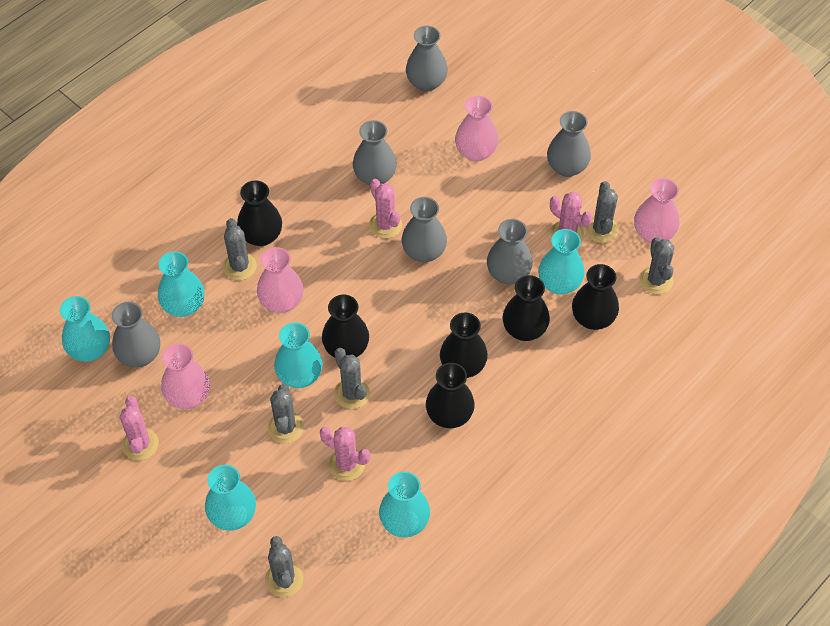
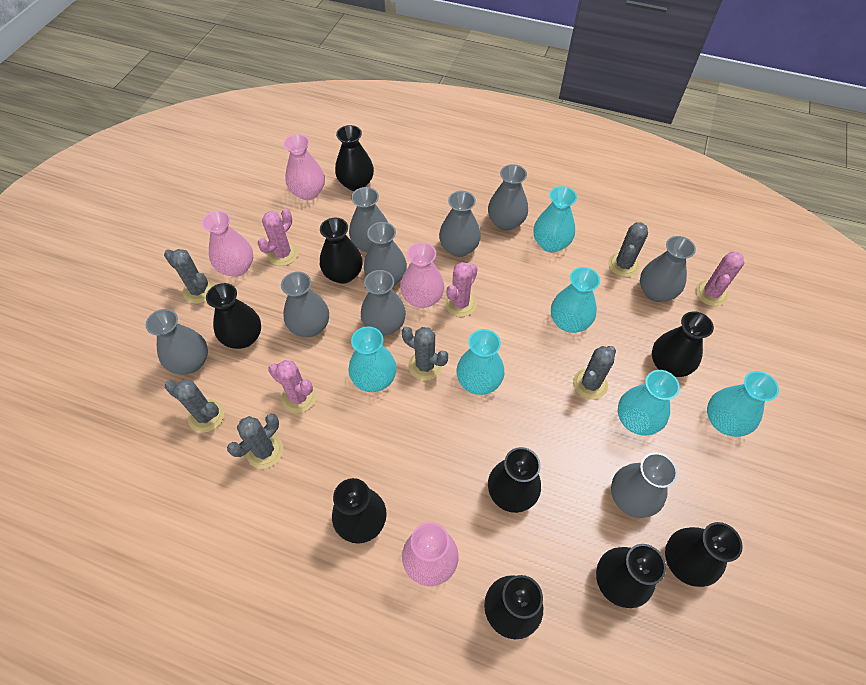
black vase: 6 -> 9
grey vase: 6 -> 9

